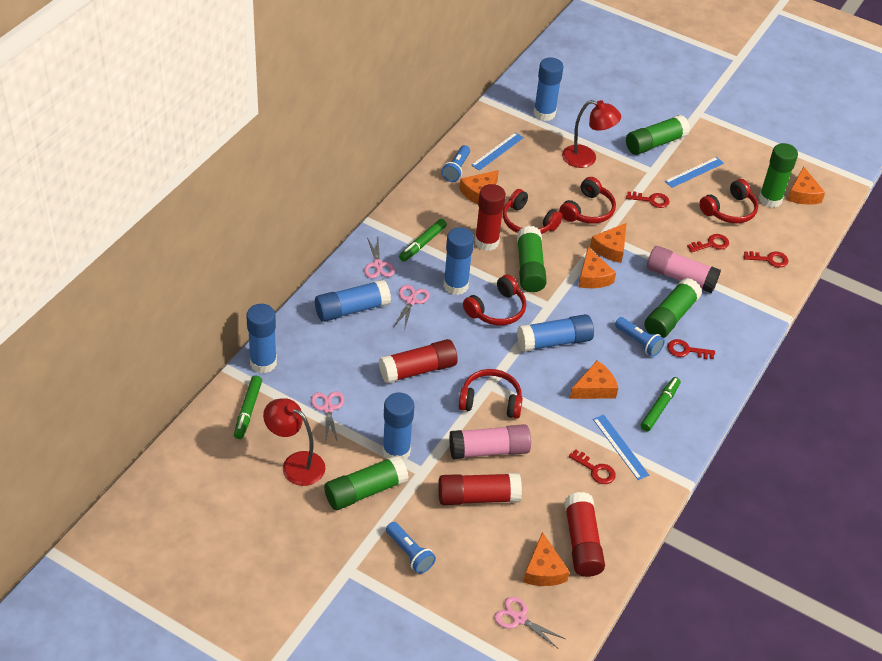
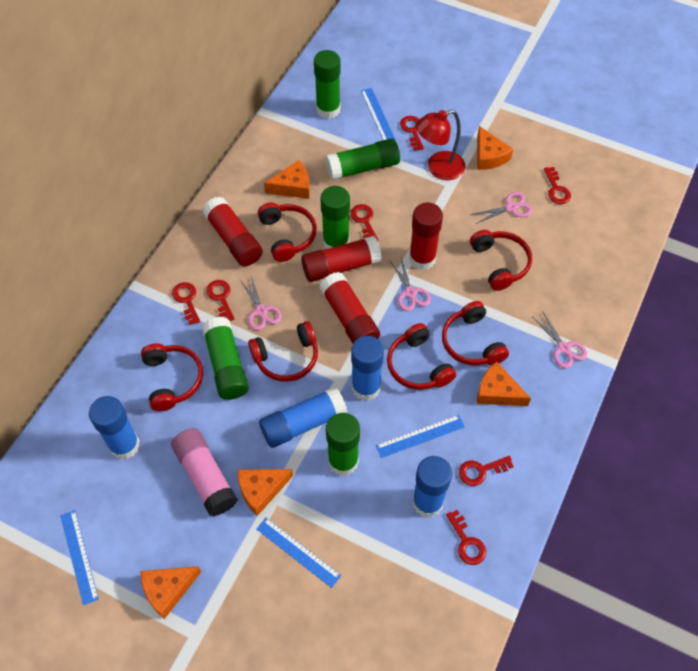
blue flashlight: 3 -> 0
blue glue stick: 6 -> 4
blue ruler: 3 -> 4
green marker: 3 -> 0
orange cheese: 6 -> 5
pink glue stick: 2 -> 1
red headphones: 5 -> 6
red key: 5 -> 7
red lamp: 2 -> 1

